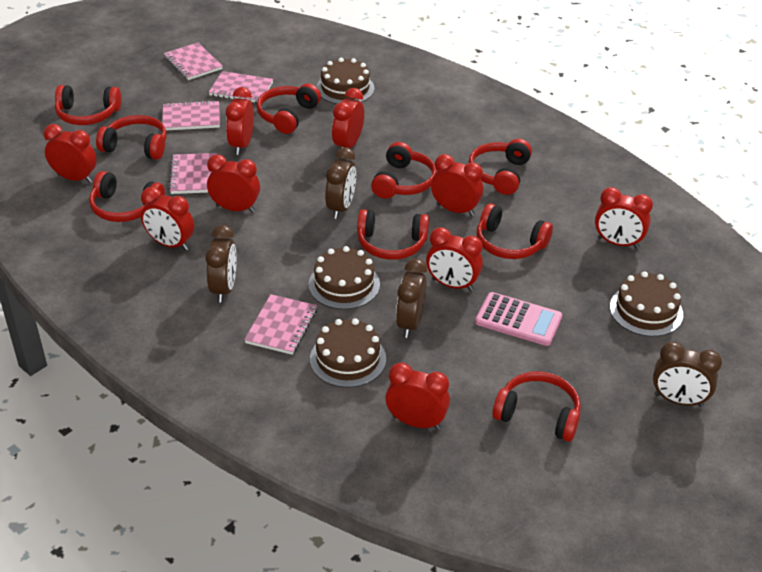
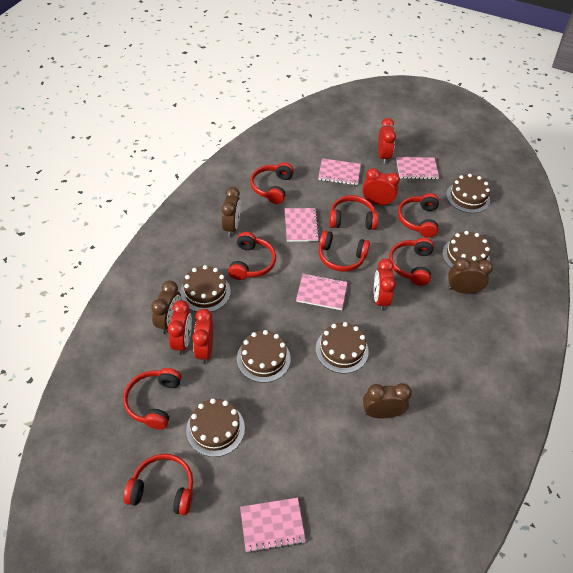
brown cake: 4 -> 6
pink calculator: 1 -> 0
red clock: 9 -> 5
red headphones: 9 -> 8

